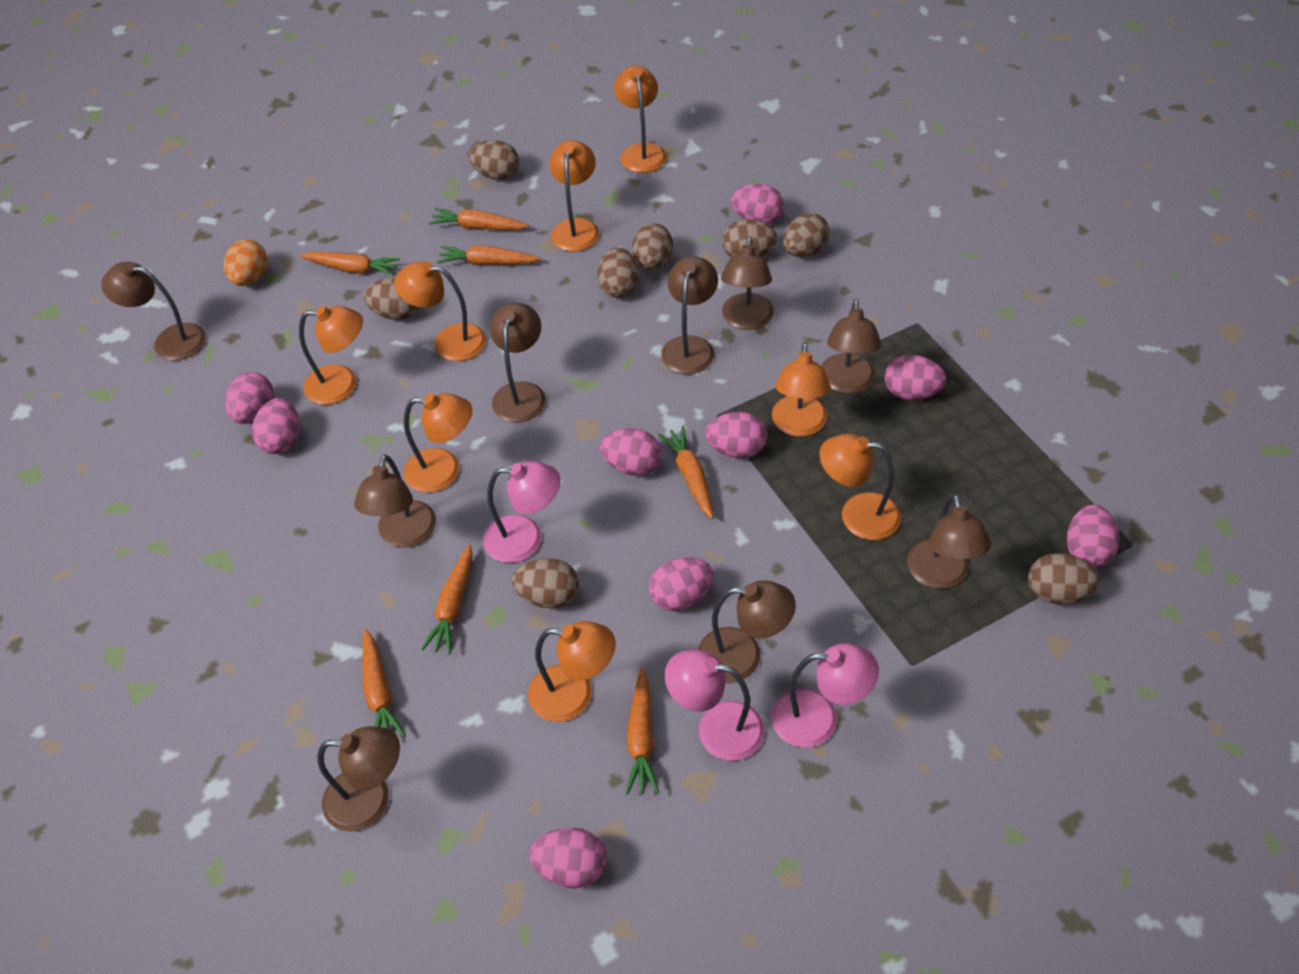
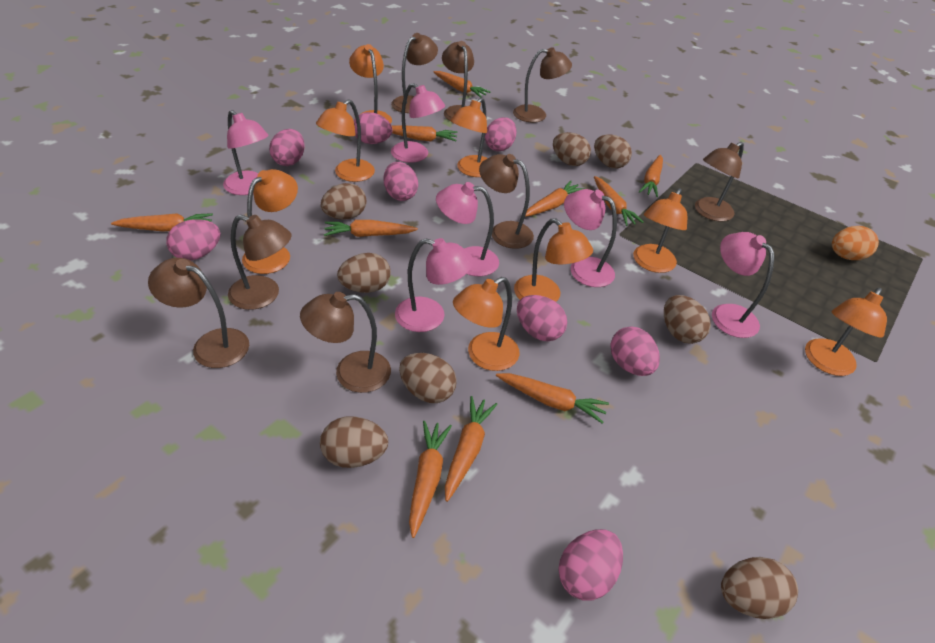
brown lamp: 9 -> 8
orange carrot: 7 -> 10
pink egg: 9 -> 8
pink lamp: 3 -> 6

